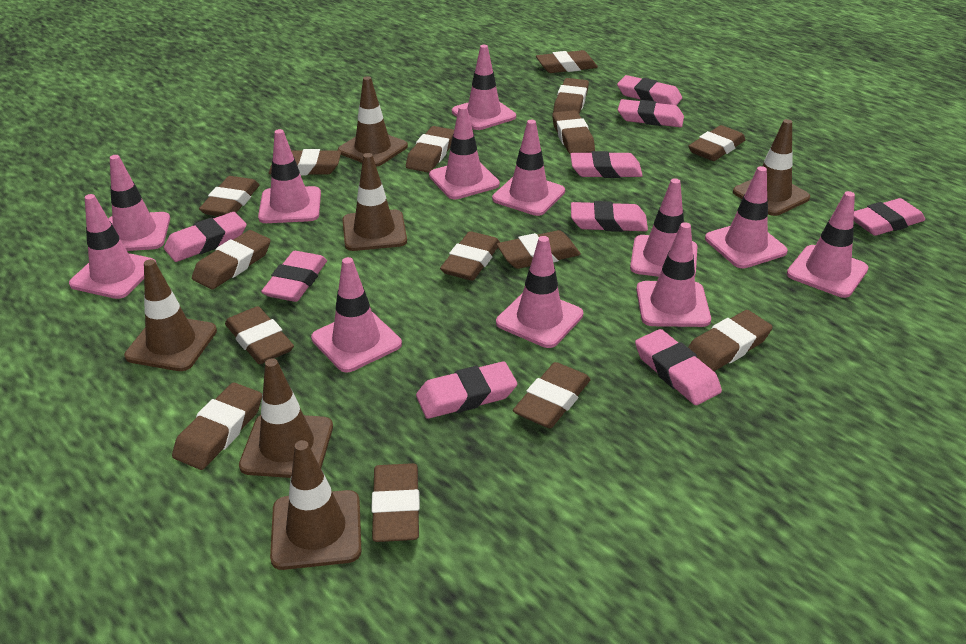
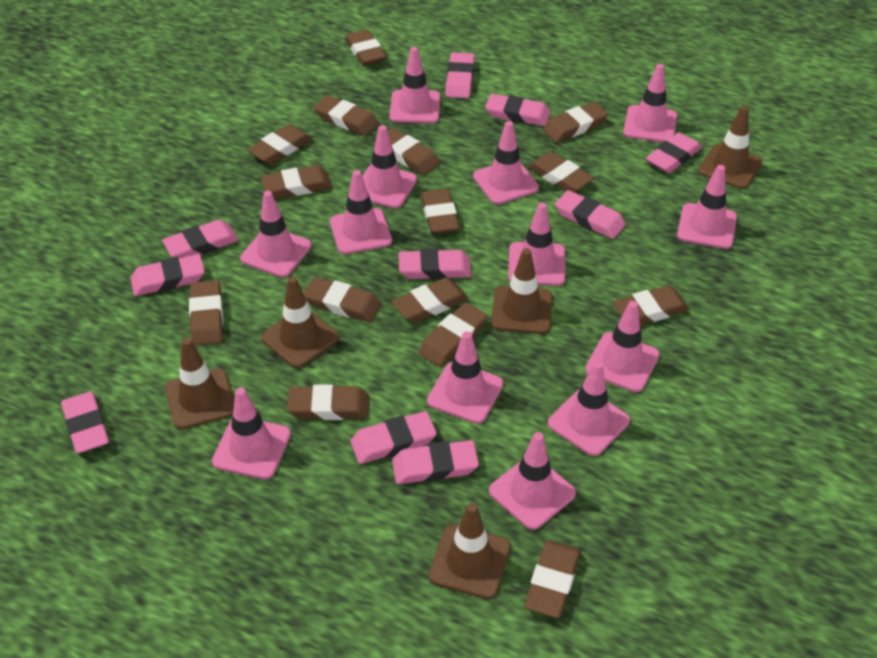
brown traffic cone: 6 -> 5
pink eraser: 9 -> 10
pink traffic cone: 12 -> 13

